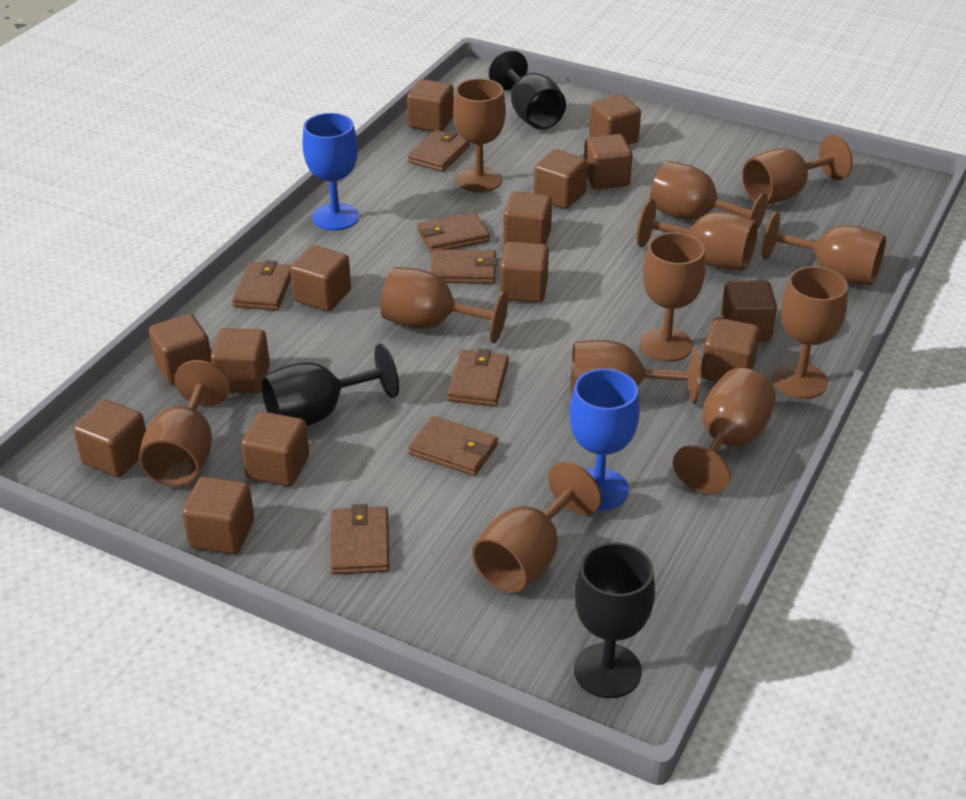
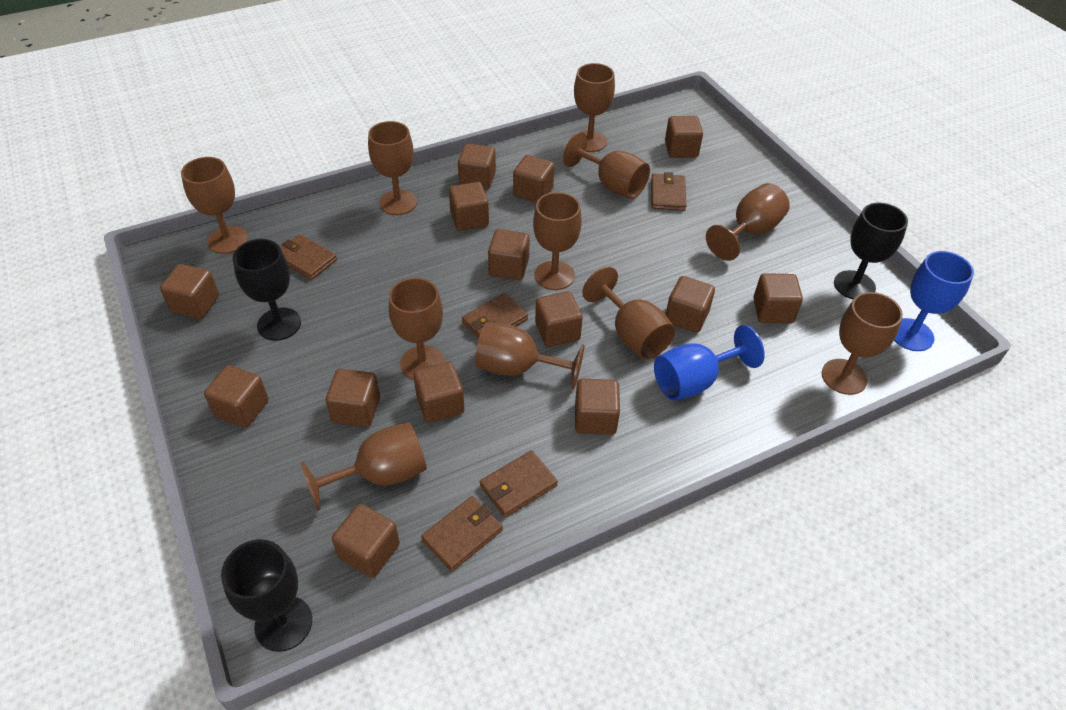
brown goblet: 12 -> 11
brown wallet: 7 -> 5

